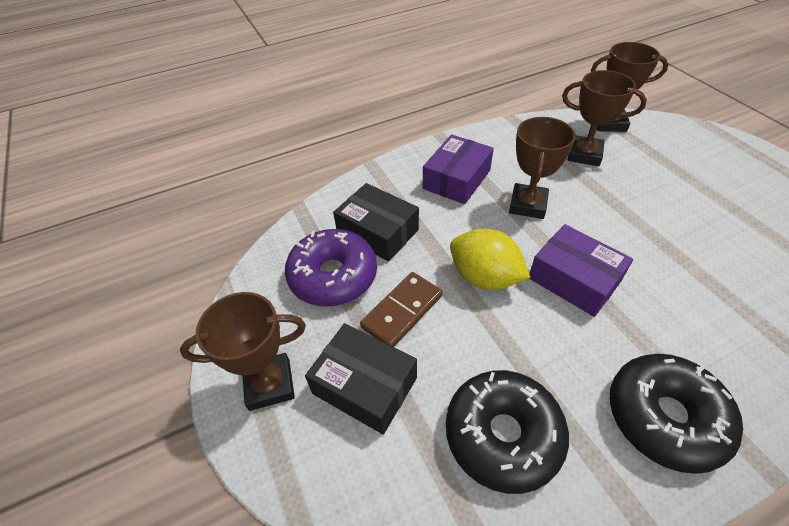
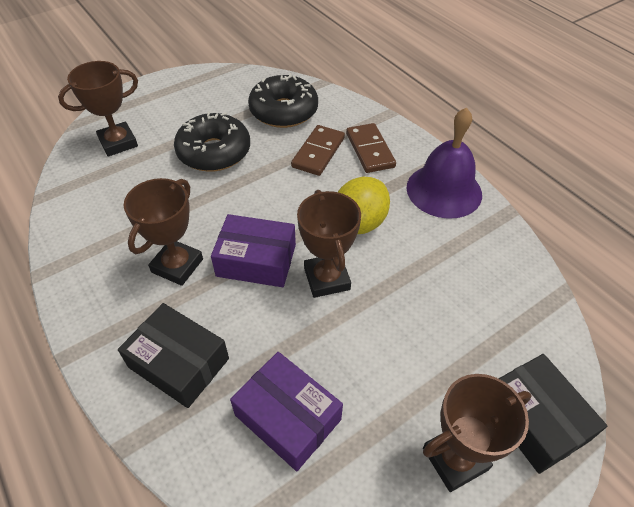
brown domino: 1 -> 2
purple bell: 0 -> 1
purple donut: 1 -> 0

